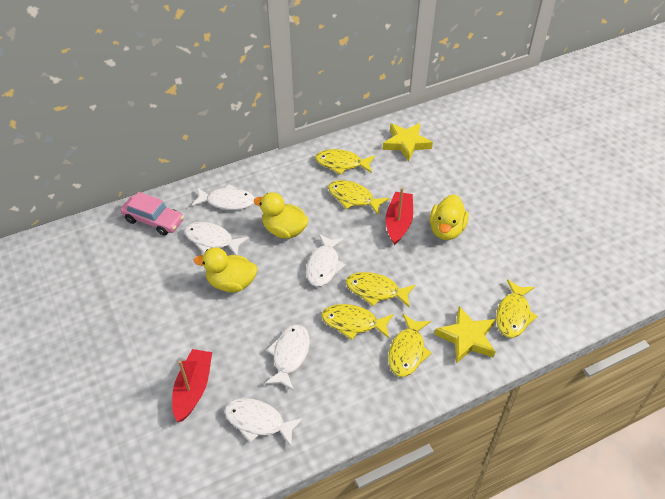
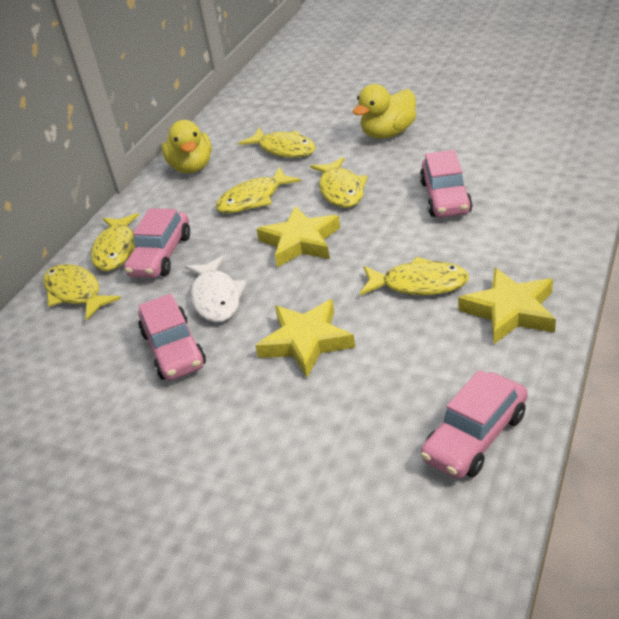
pink car: 1 -> 4
red boat: 2 -> 0
white fish: 5 -> 1
yellow duck: 3 -> 2
yellow star: 2 -> 3

